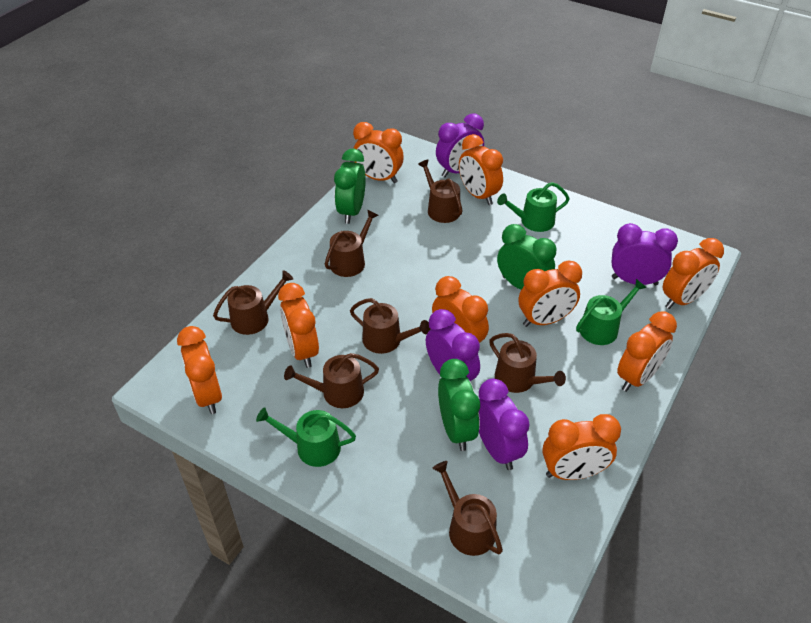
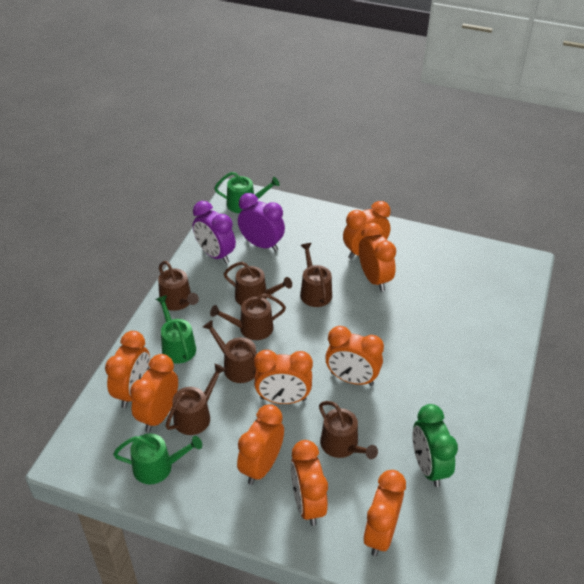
green clock: 3 -> 1
purple clock: 4 -> 2

